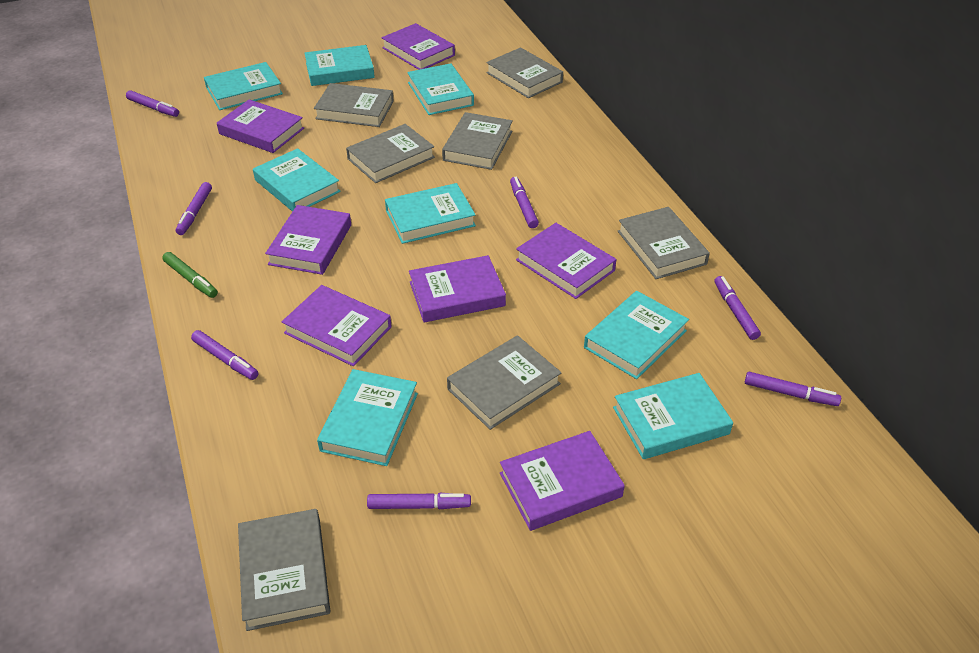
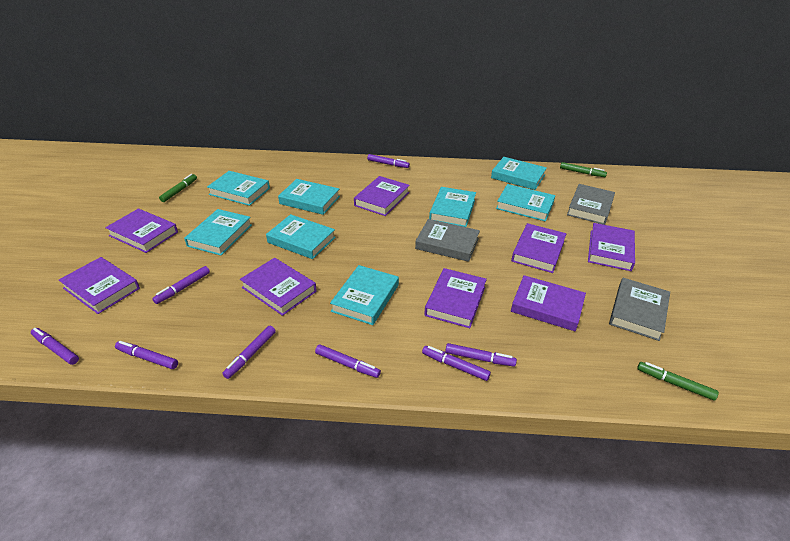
green marker: 1 -> 3
grey book: 7 -> 3
purple book: 7 -> 8
purple marker: 7 -> 8

